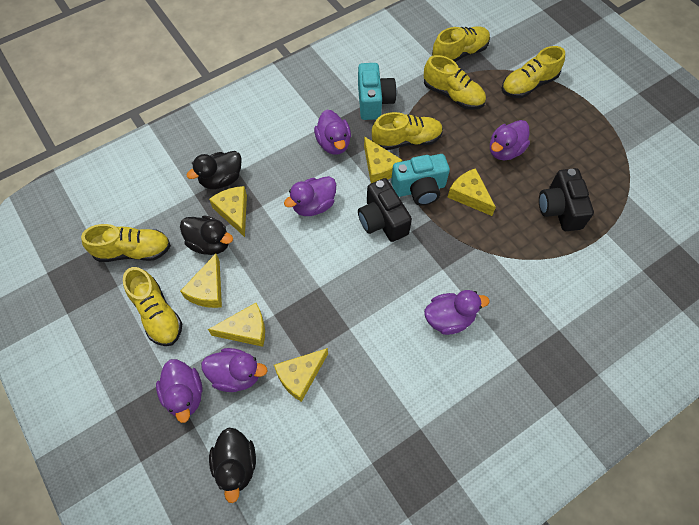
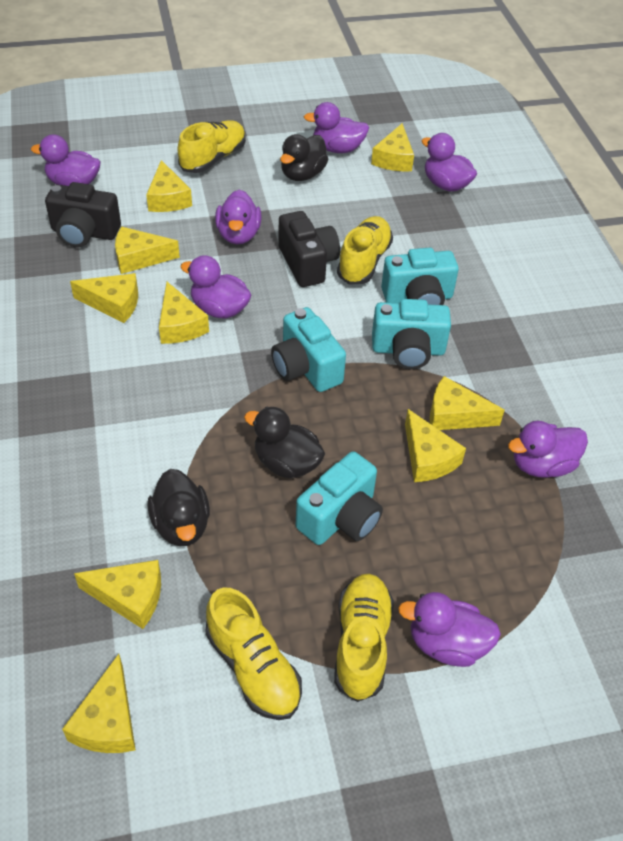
purple duck: 6 -> 7
turquoise camera: 2 -> 4
yellow cheese: 6 -> 9
yellow shoe: 6 -> 4

